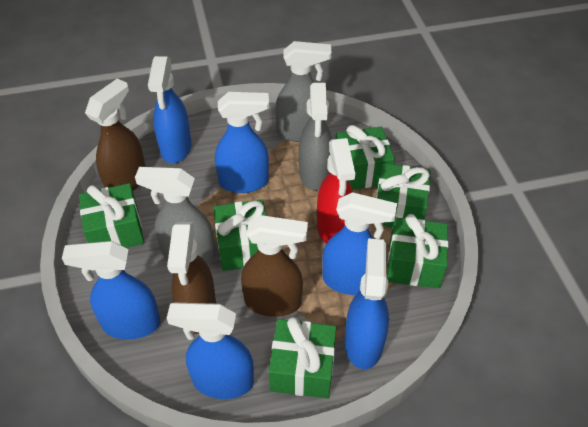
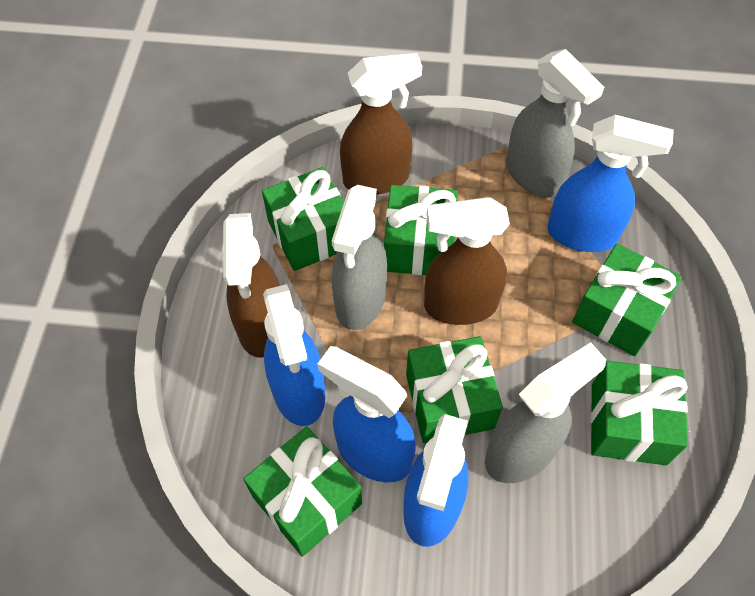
blue spray bottle: 6 -> 4
red spray bottle: 1 -> 0

